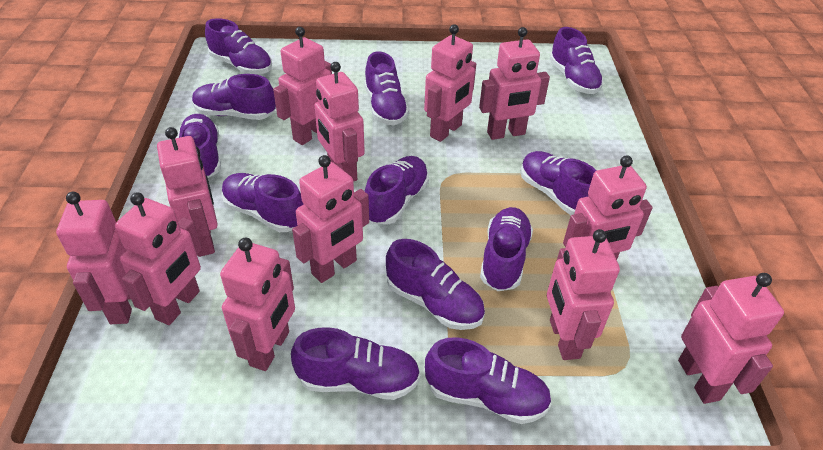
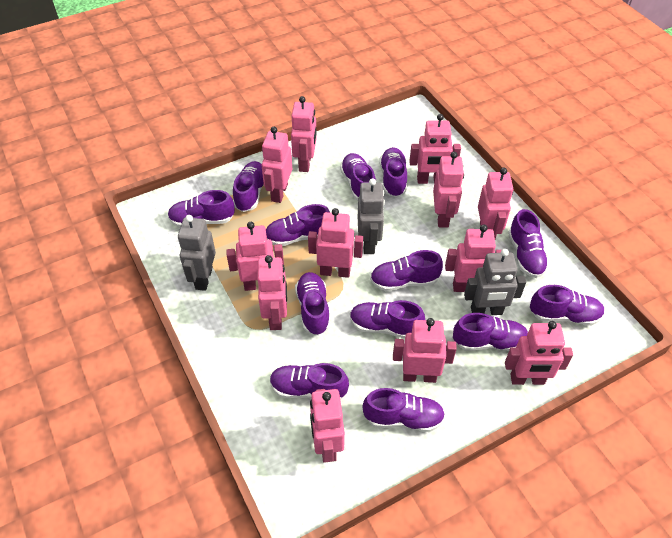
grey robot: 0 -> 3
purple shoe: 12 -> 13

